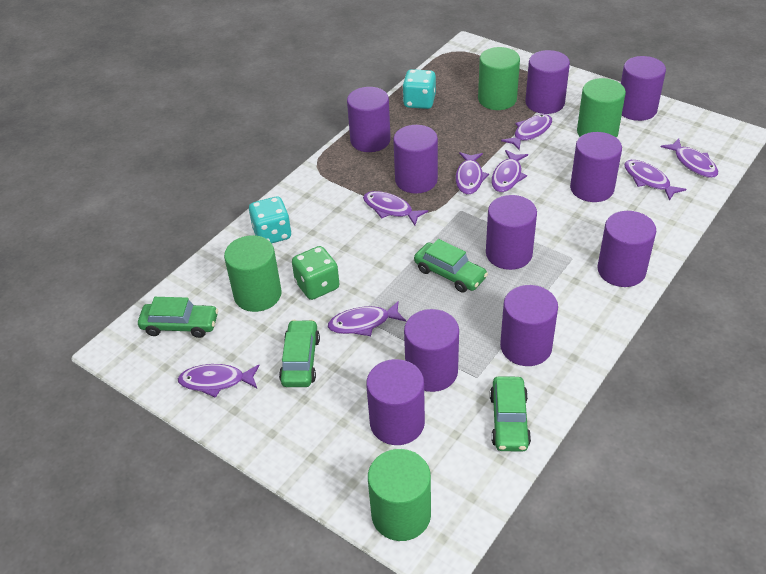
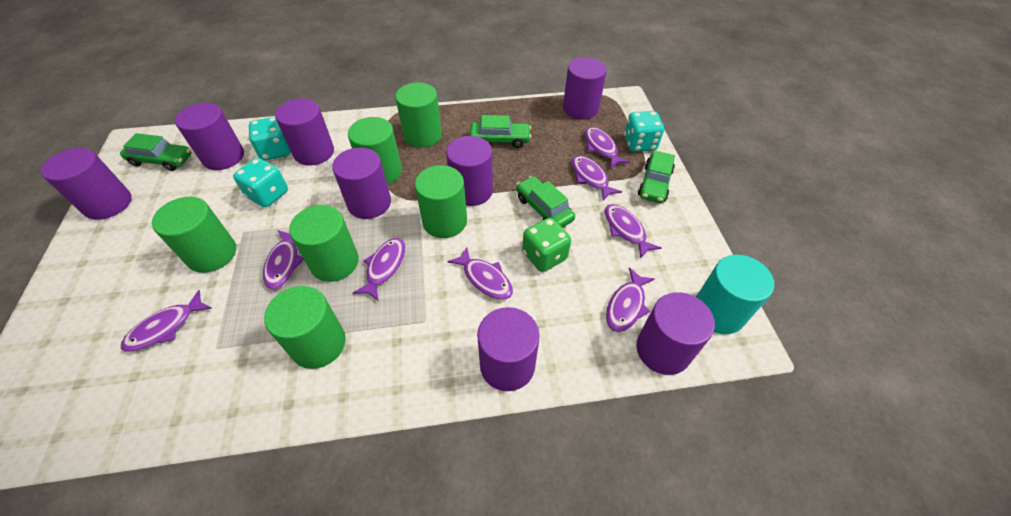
green cylinder: 4 -> 6
purple cylinder: 10 -> 8
turquoise cylinder: 0 -> 1
turquoise dice: 2 -> 3

